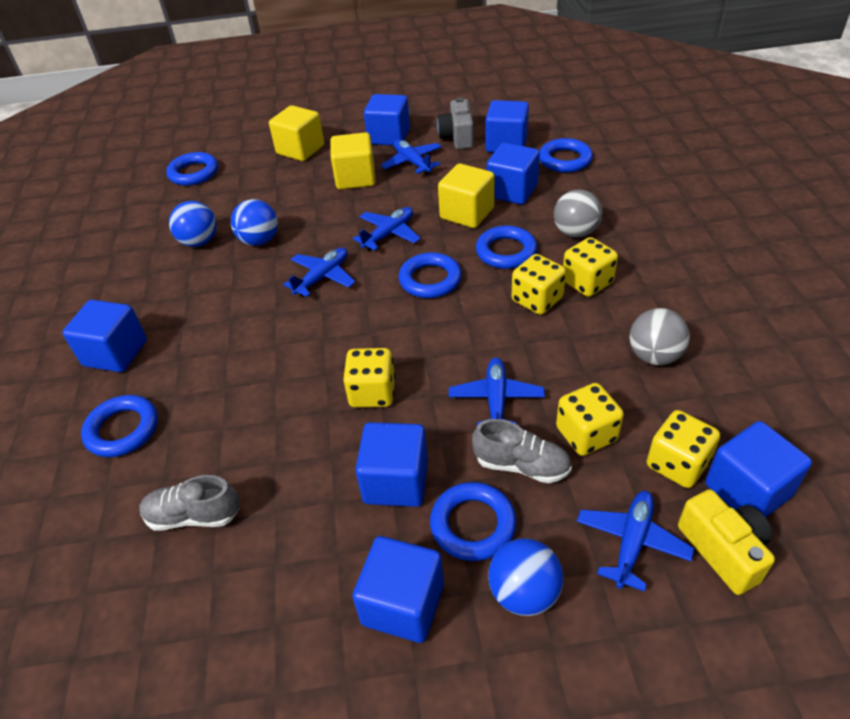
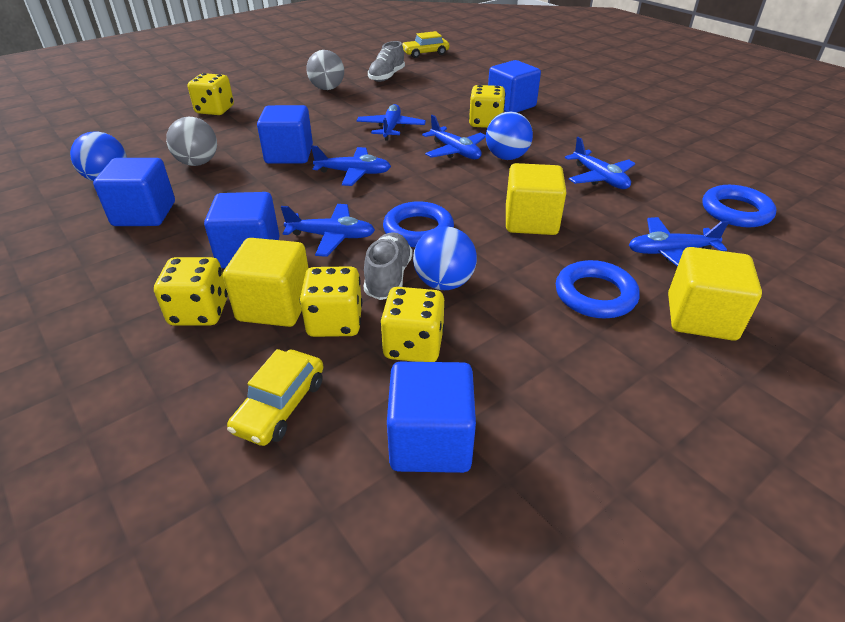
blue cube: 7 -> 5
blue plane: 5 -> 6
blue ring: 6 -> 3
grey camera: 1 -> 0
yellow camera: 1 -> 0
yellow car: 0 -> 2

